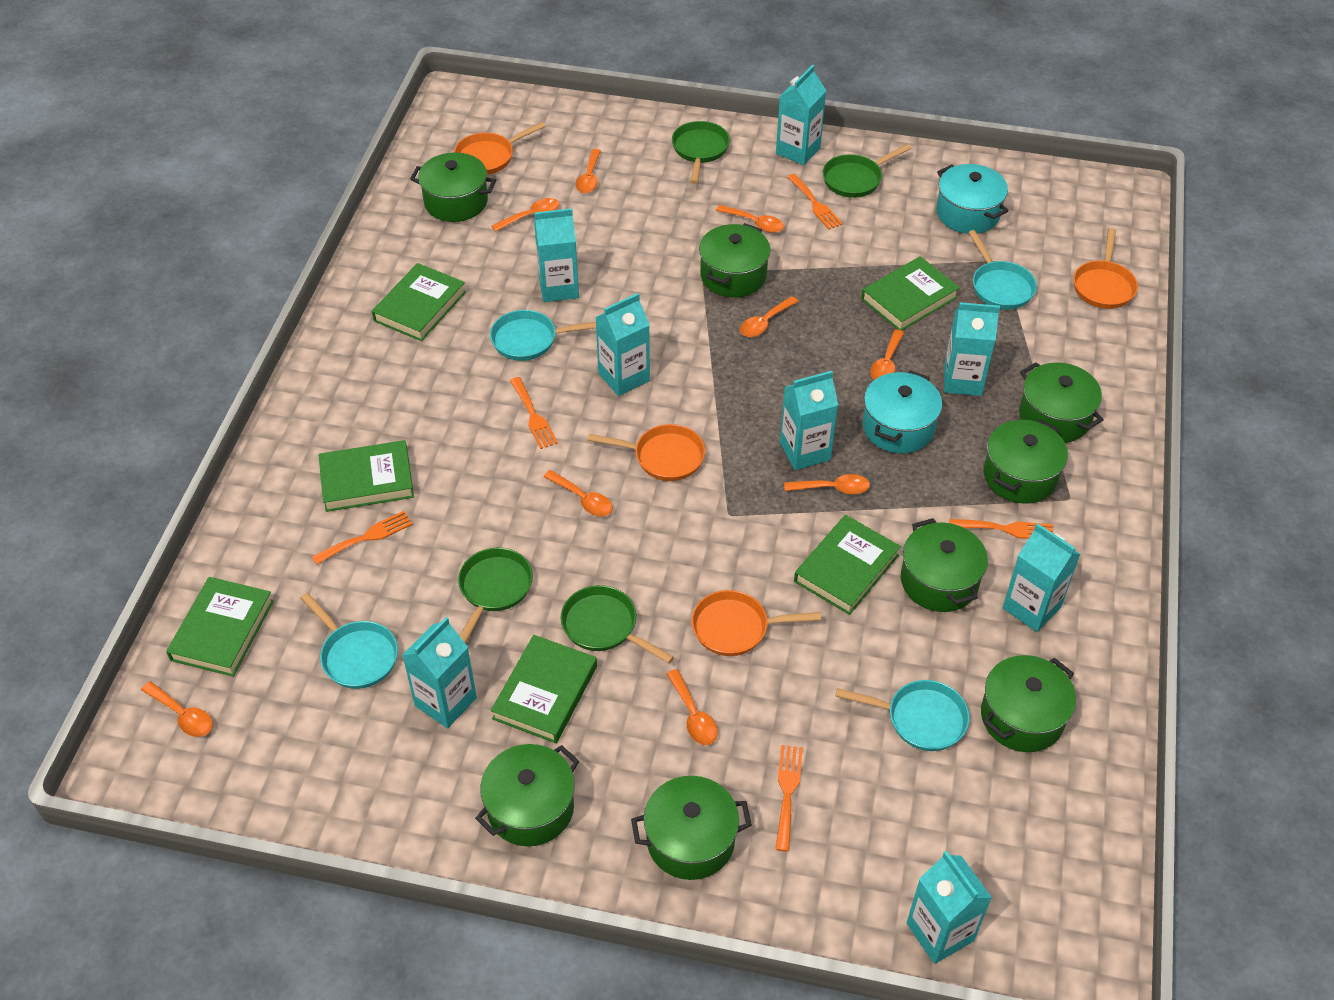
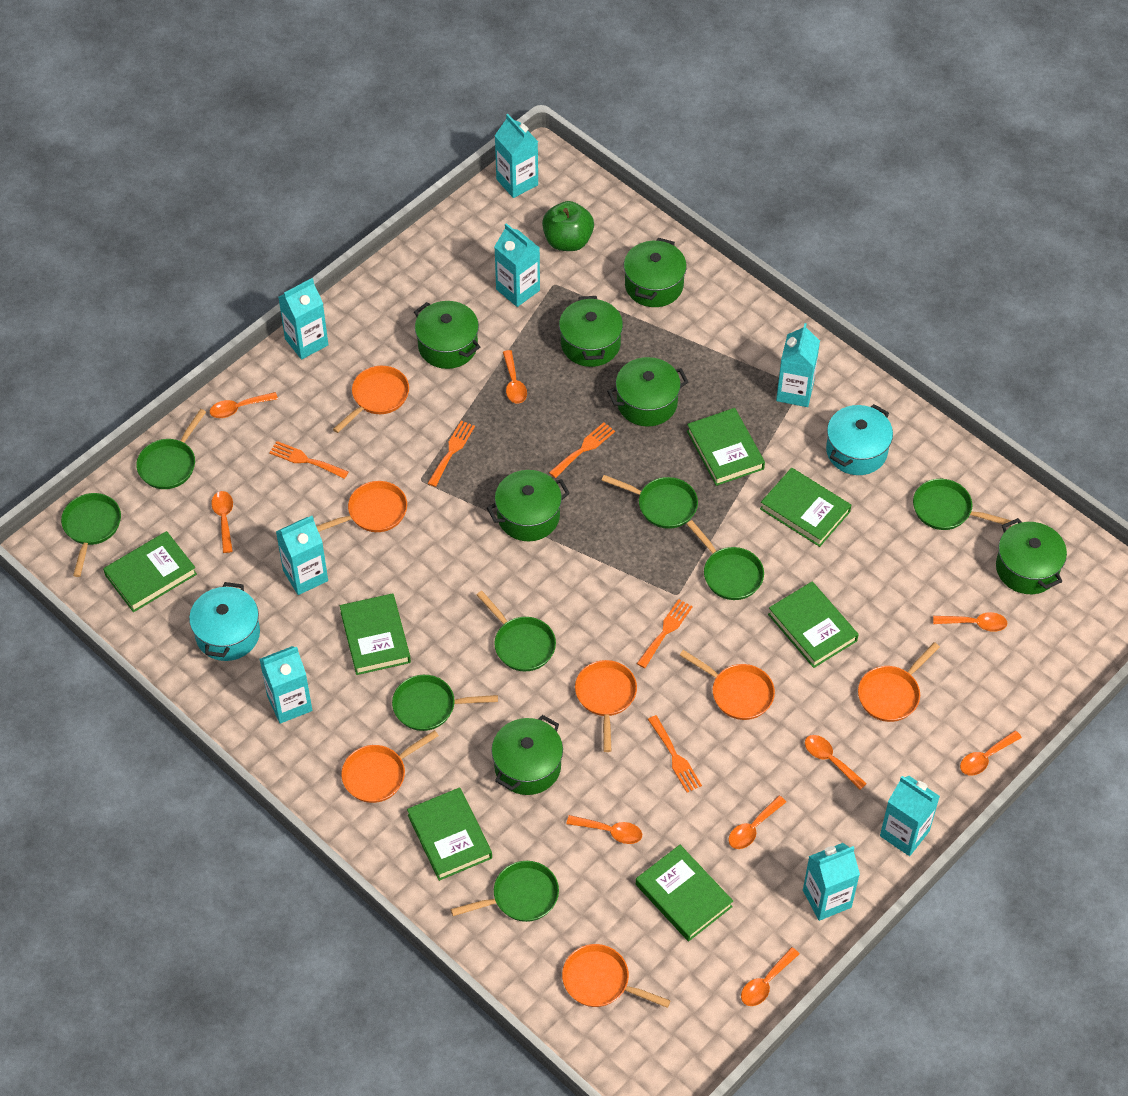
green apple: 0 -> 1
green book: 6 -> 7
green pan: 4 -> 8
green pot: 8 -> 7
orange pan: 4 -> 7
turquoise pan: 4 -> 0

